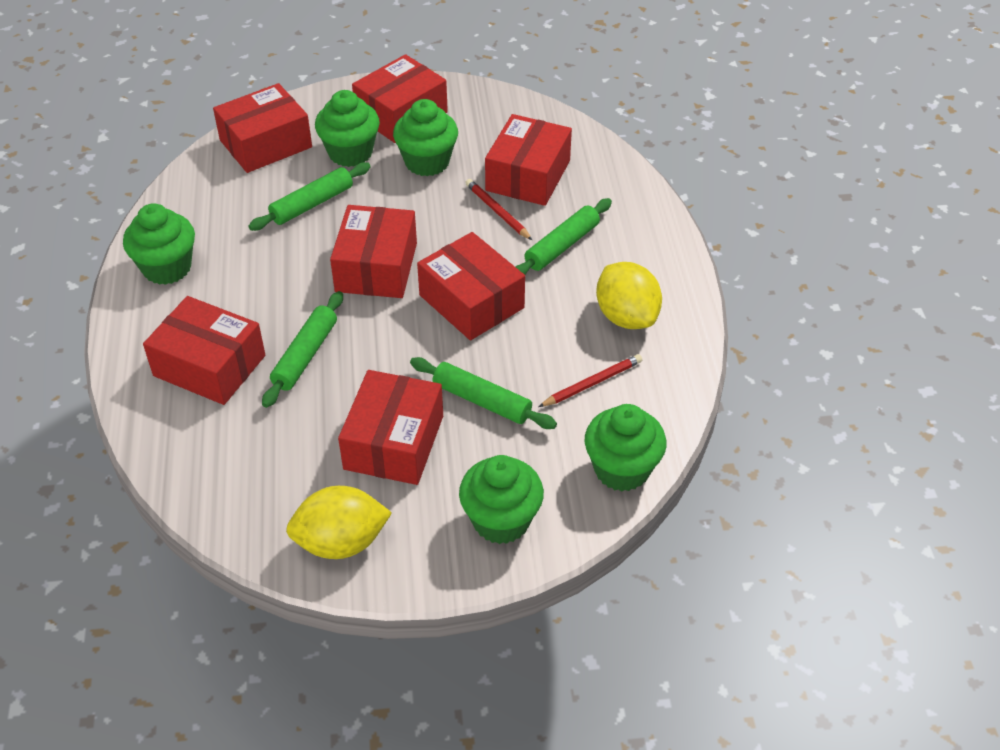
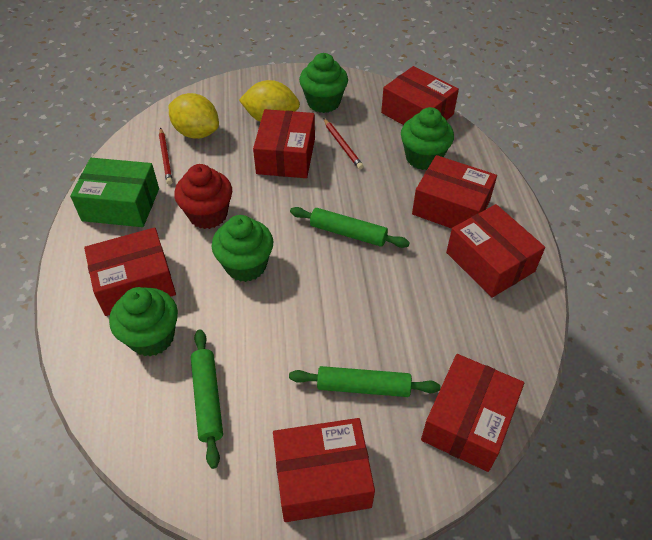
green box: 0 -> 1
green cupcake: 5 -> 4
green rolling pin: 4 -> 3
red cupcake: 0 -> 1

